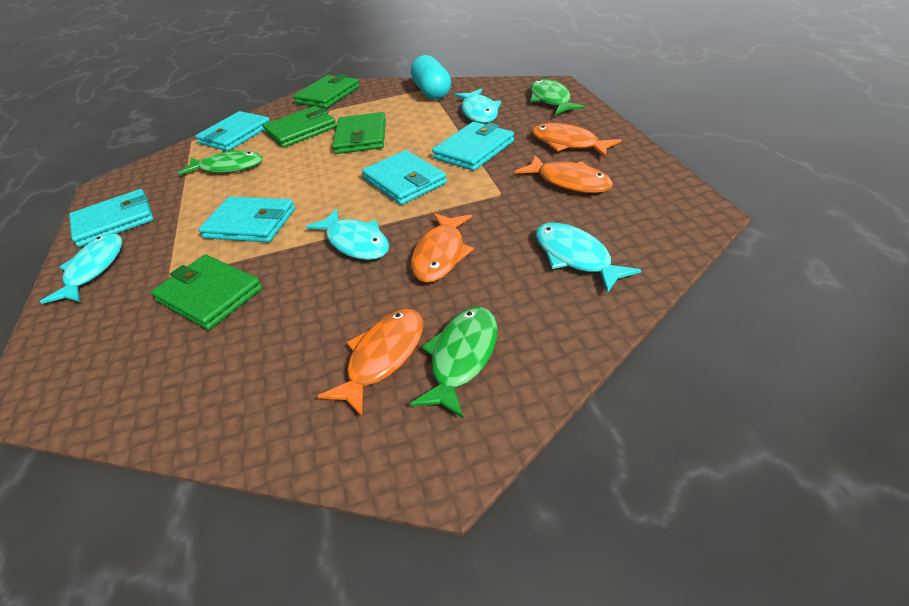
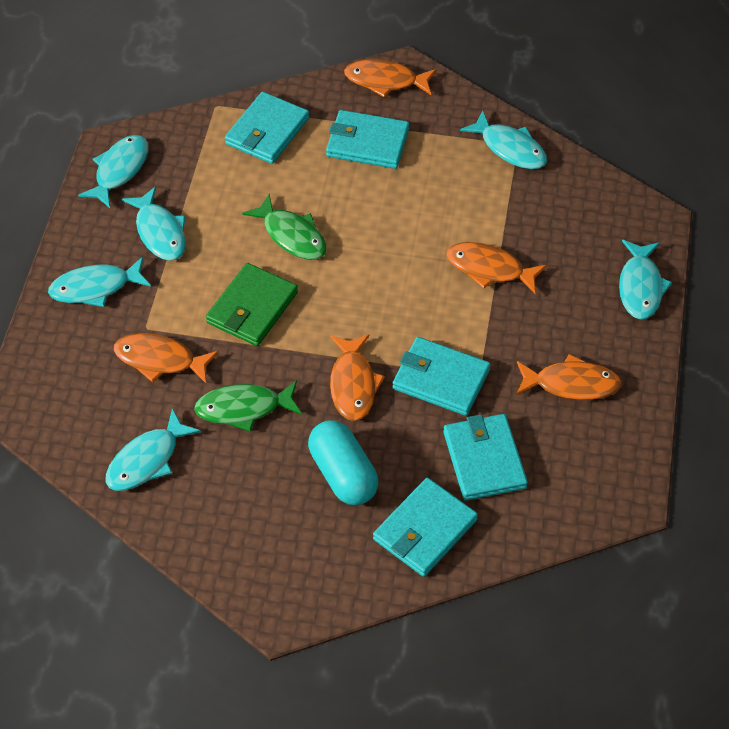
green fish: 3 -> 2
green wallet: 4 -> 1
orange fish: 4 -> 5
turquoise fish: 4 -> 6

